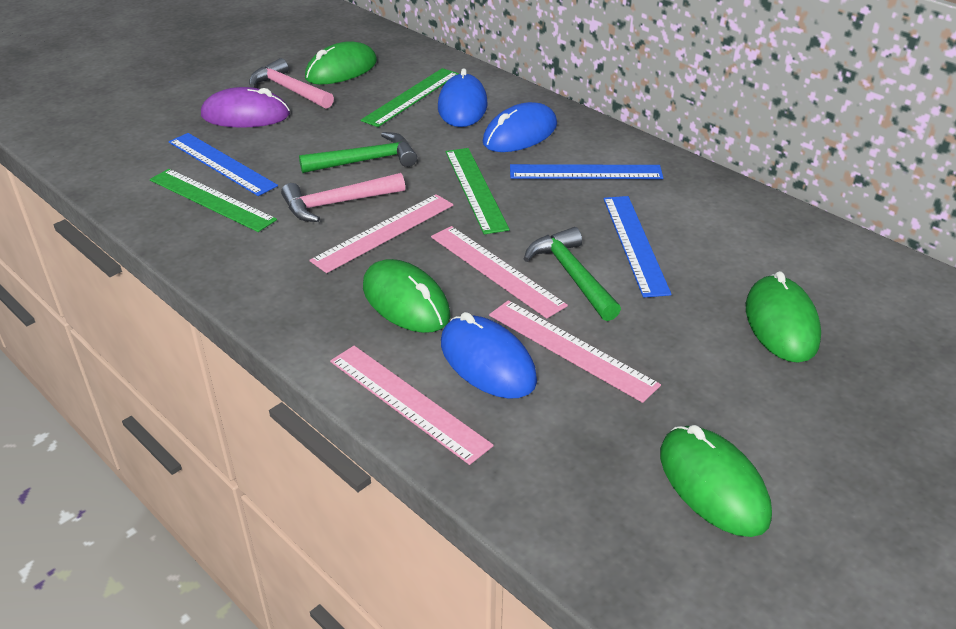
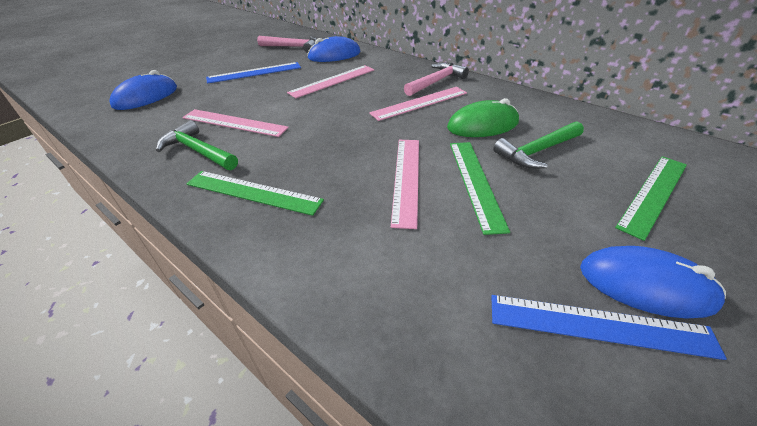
blue ruler: 3 -> 2
green mouse: 4 -> 1
purple mouse: 1 -> 0

